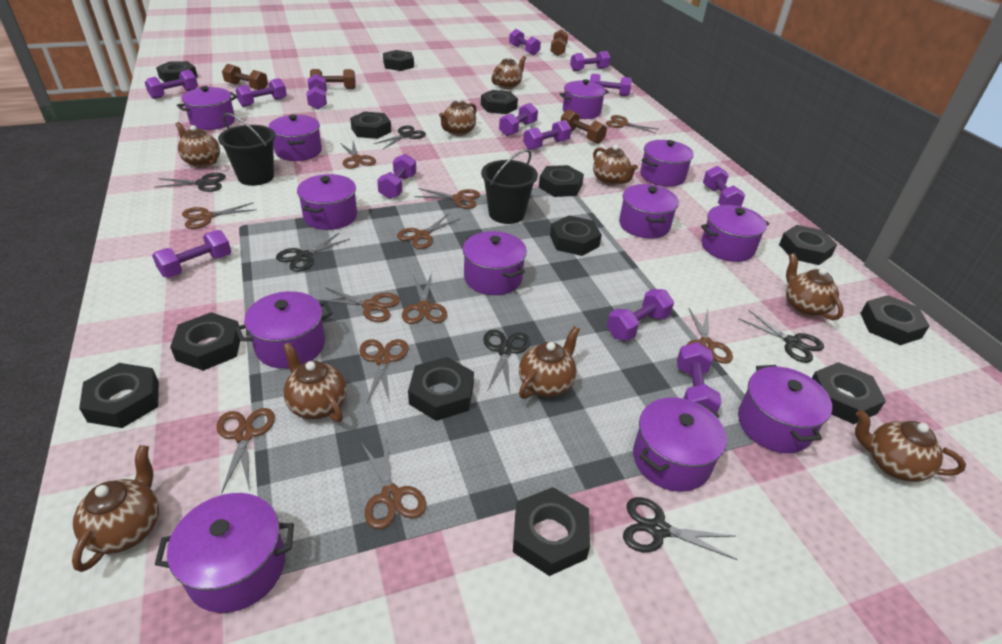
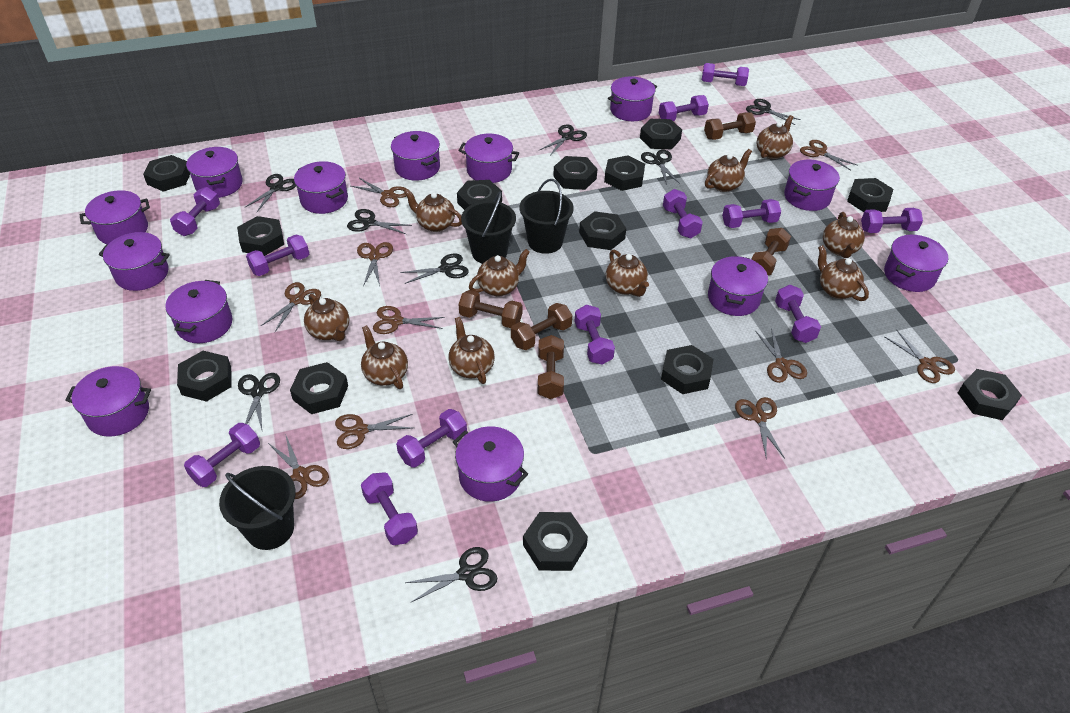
black bucket: 2 -> 3
black scissors: 6 -> 8
brown dumbbell: 4 -> 5
brown scissors: 11 -> 10
brown teapot: 9 -> 10
purple dumbbell: 13 -> 12
purple pot: 12 -> 13

